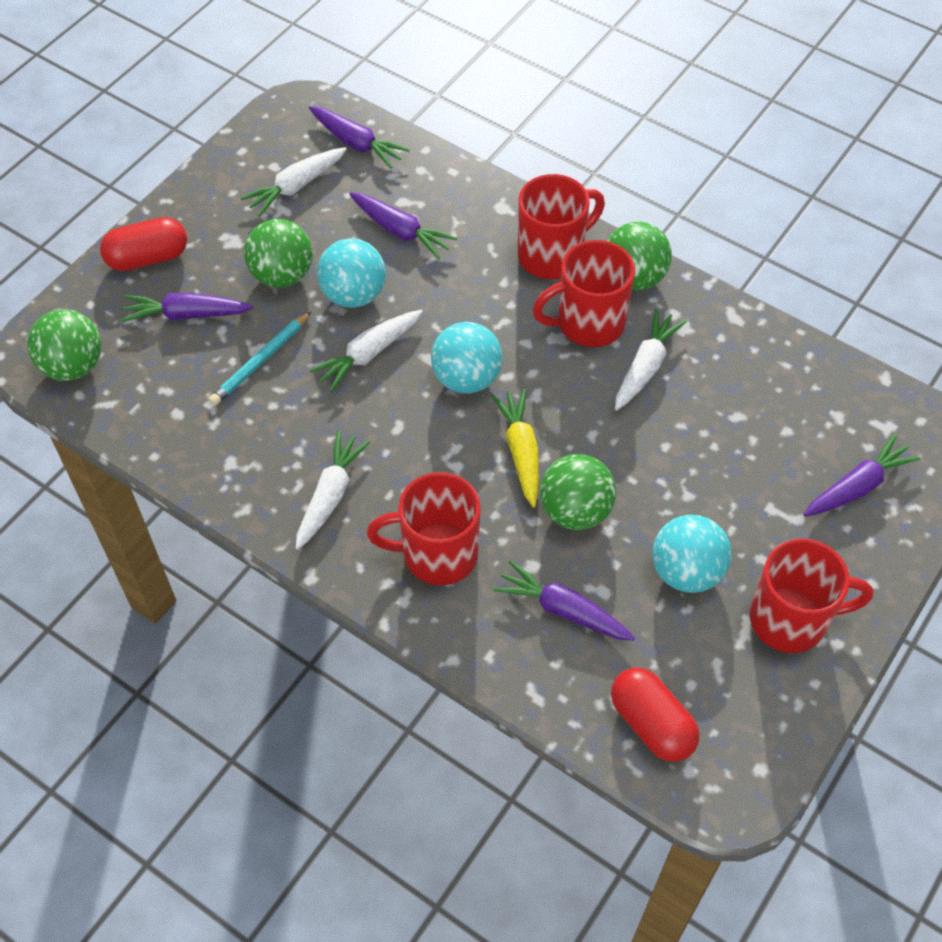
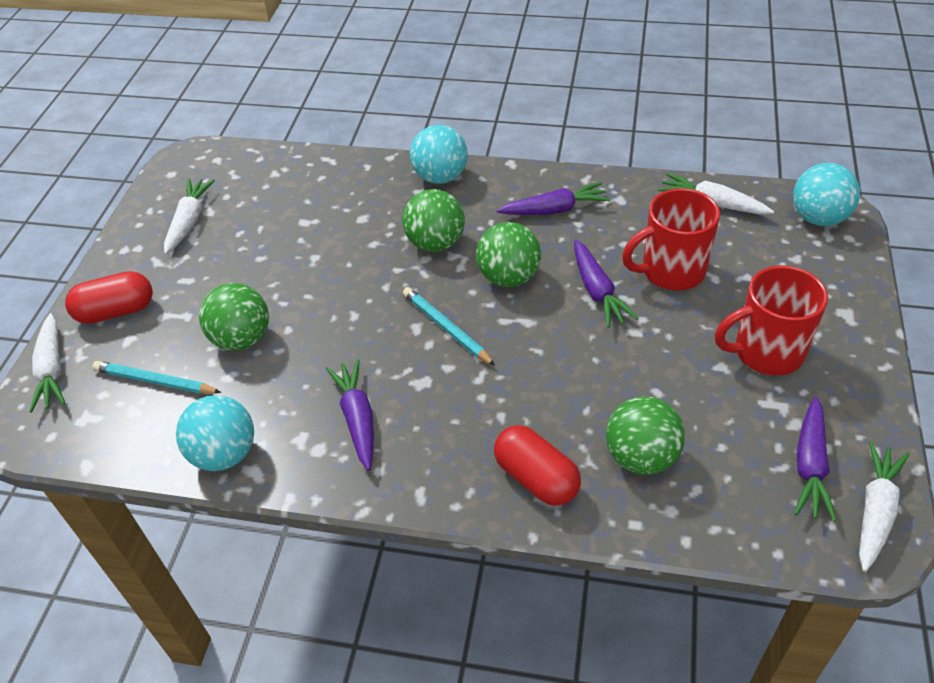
purple carrot: 5 -> 4
red mug: 4 -> 2
turquoise pencil: 1 -> 2
yellow carrot: 1 -> 0

